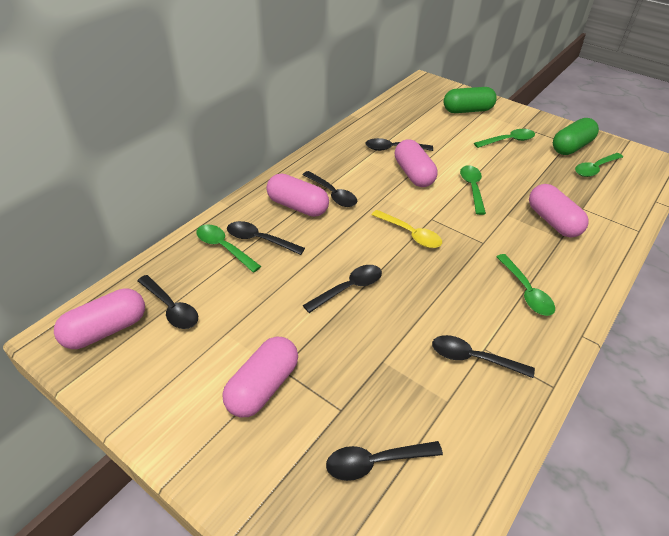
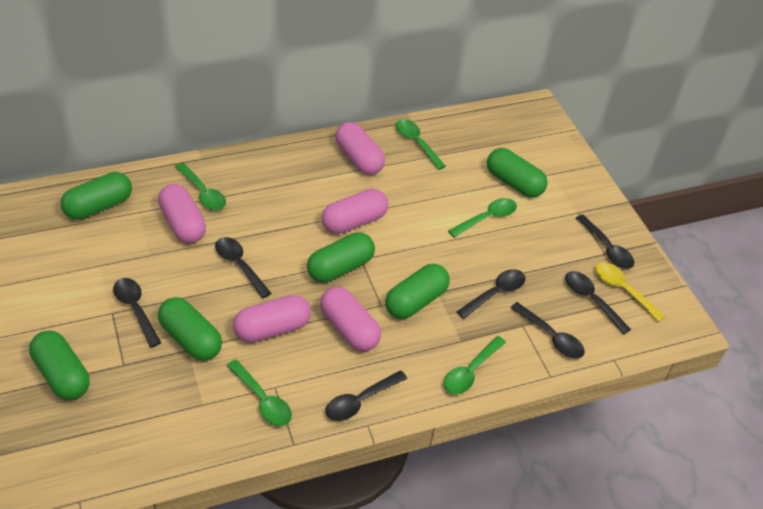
green capsule: 2 -> 6

